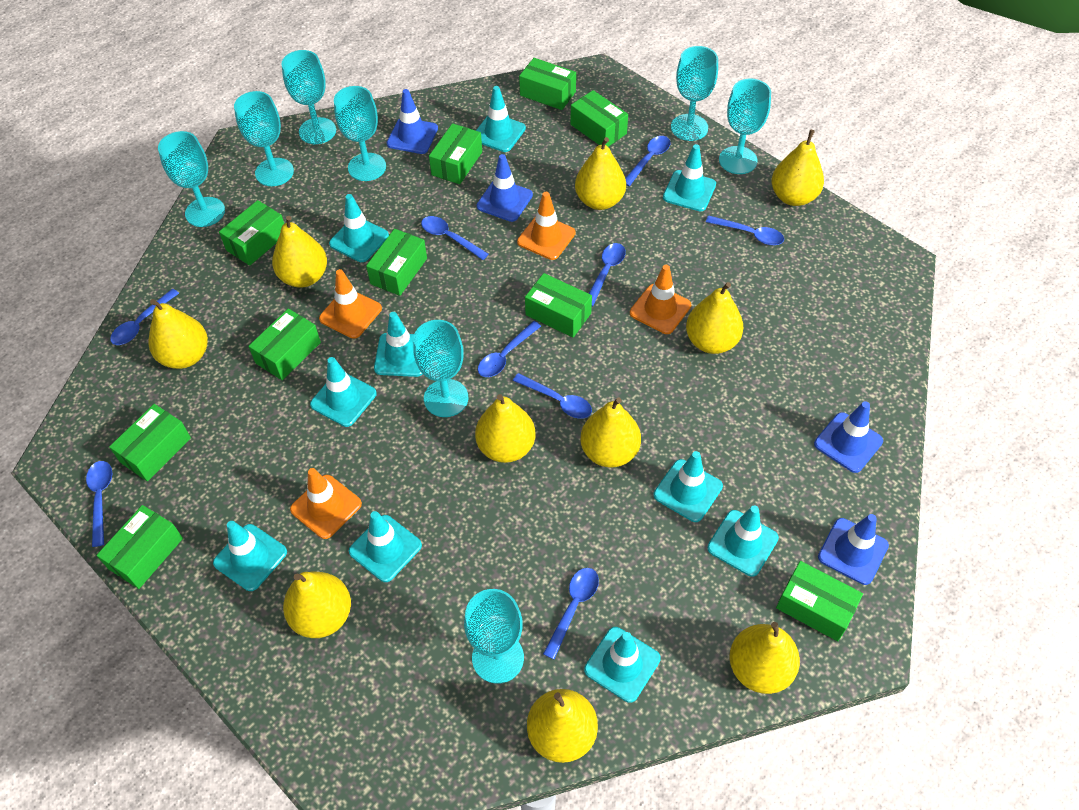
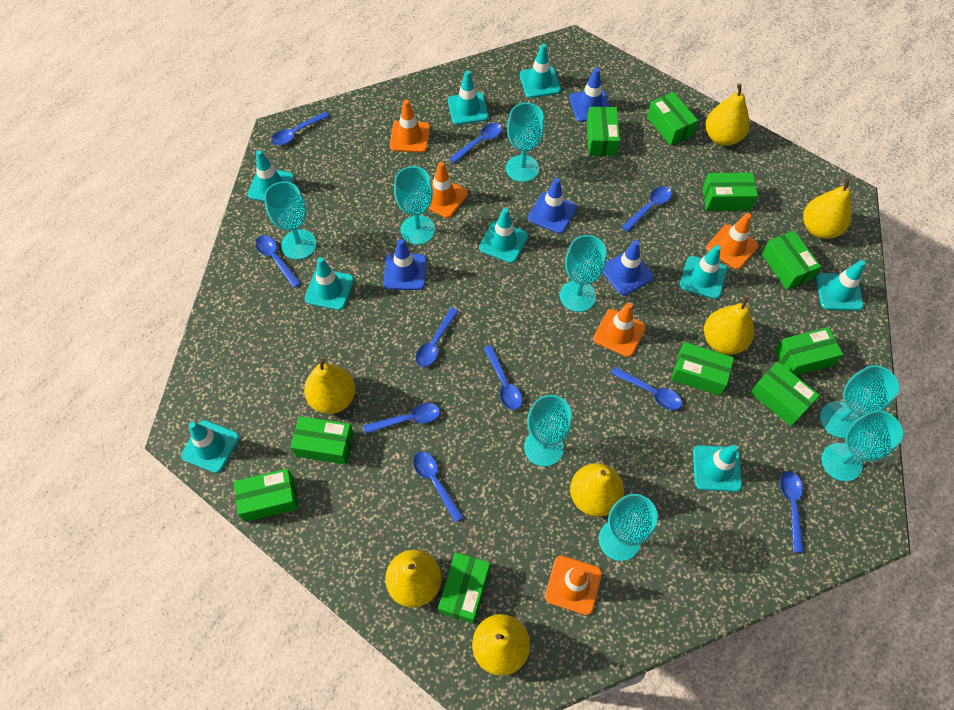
blue spoon: 9 -> 10
orange traffic cone: 4 -> 5
turquoise traffic cone: 10 -> 9
yellow pear: 10 -> 7

